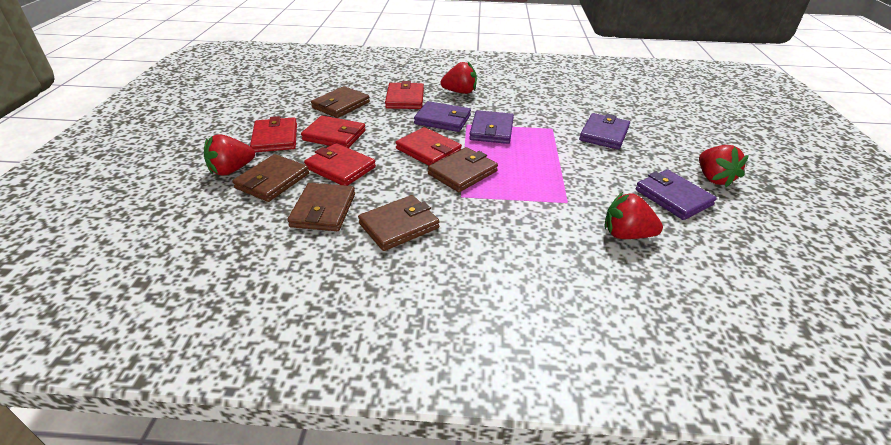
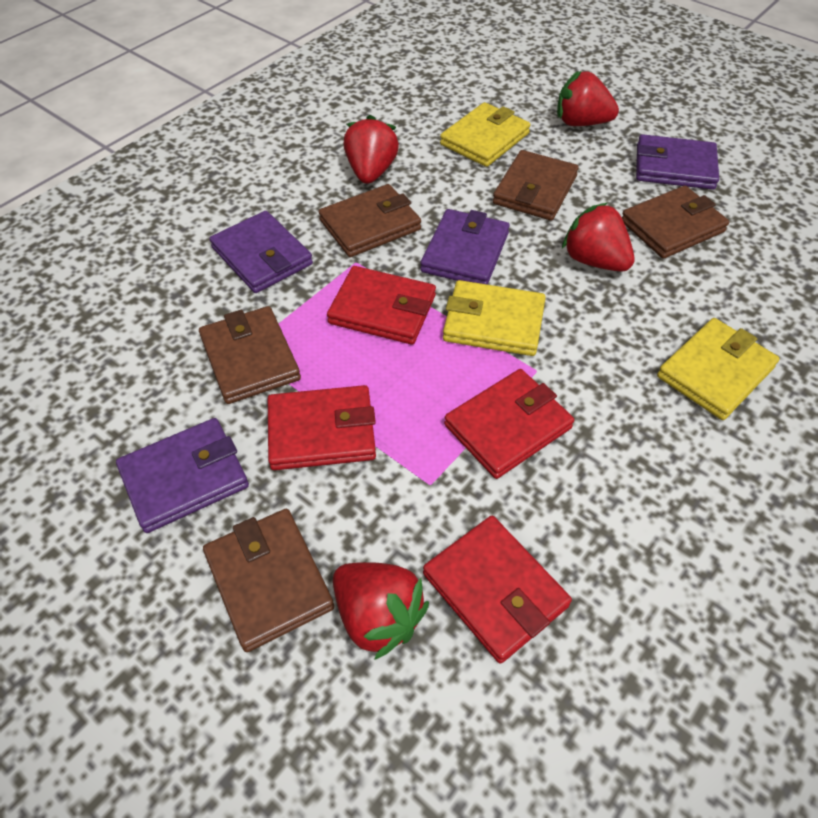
red wallet: 5 -> 4
yellow wallet: 0 -> 3

